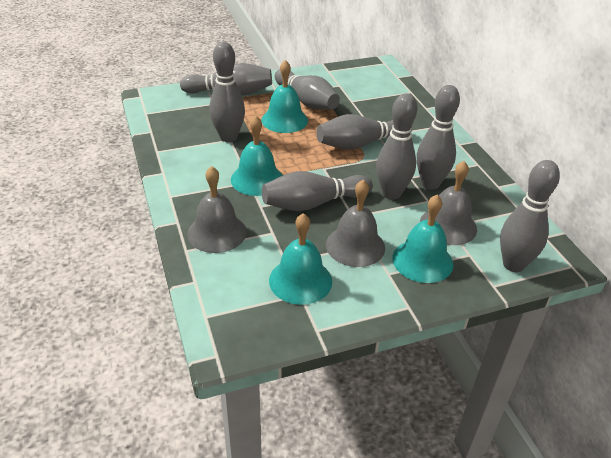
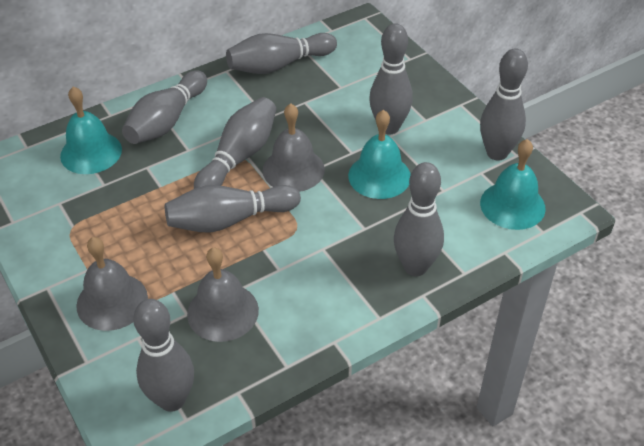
turquoise bell: 4 -> 3

